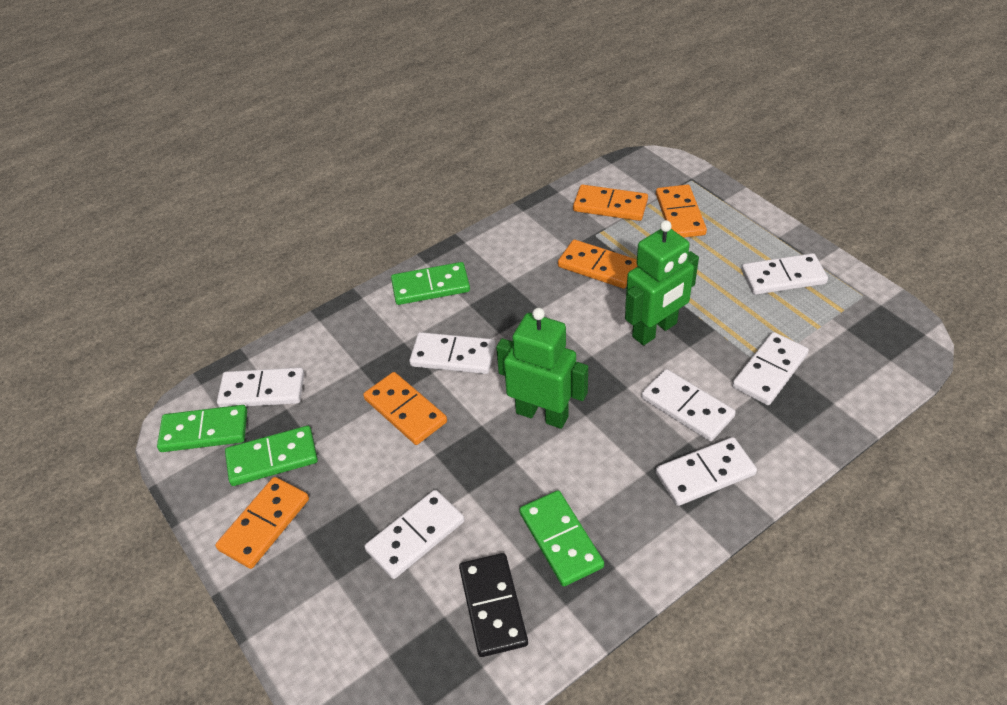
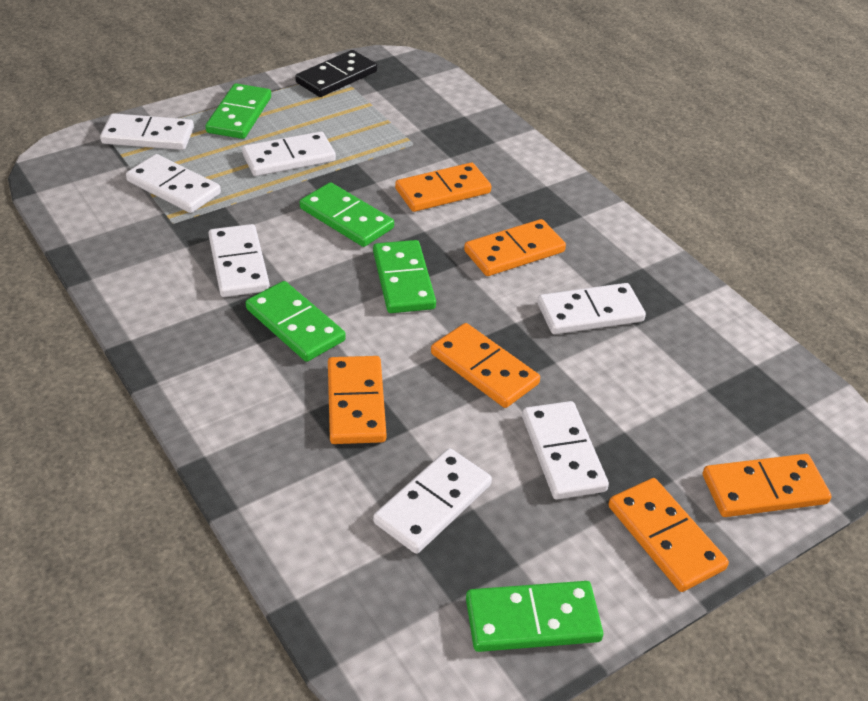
green domino: 4 -> 5
green robot: 2 -> 0
orange domino: 5 -> 6

